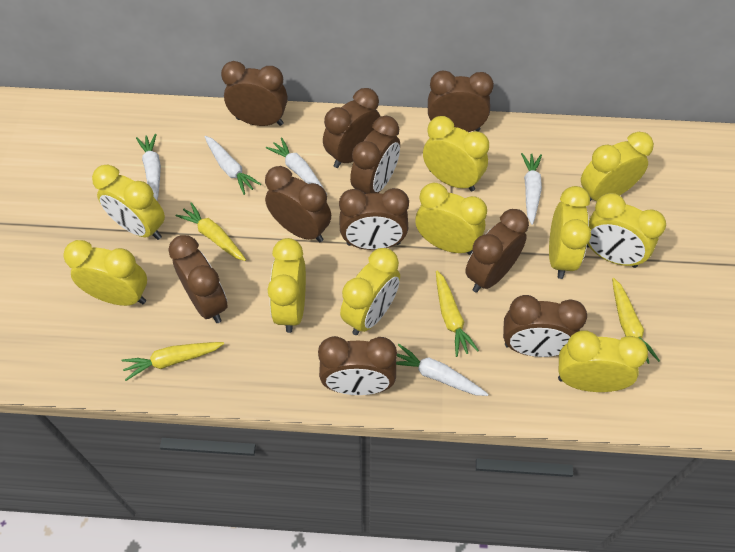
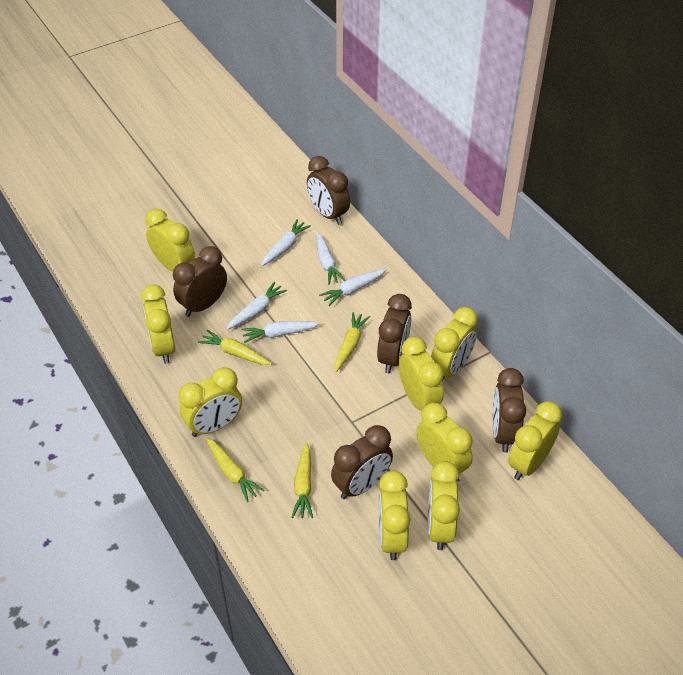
brown clock: 10 -> 5
yellow clock: 10 -> 9

